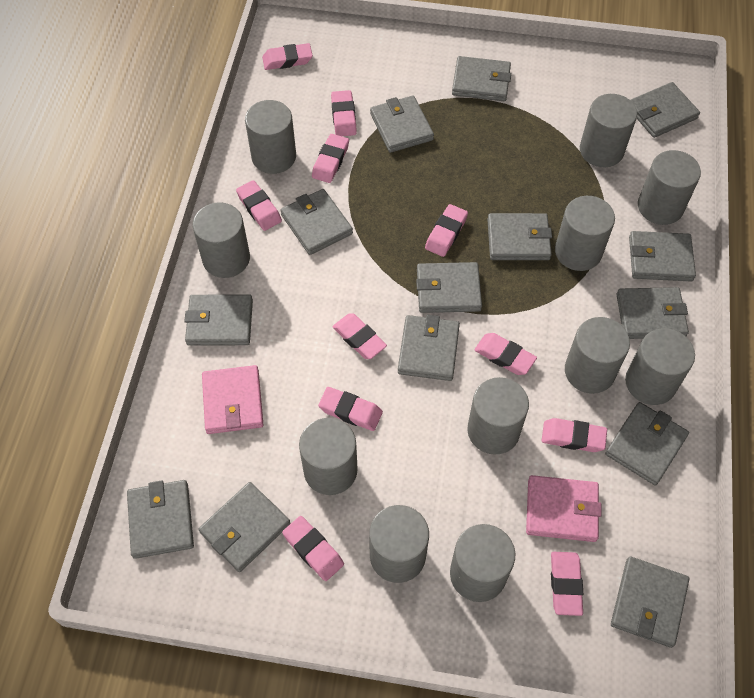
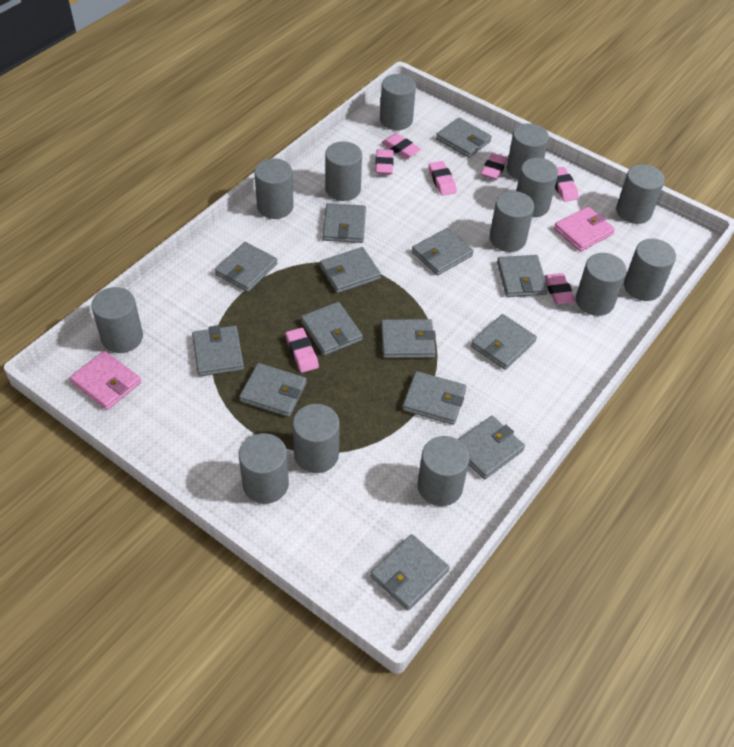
grey cylinder: 11 -> 13
pink eraser: 11 -> 7

